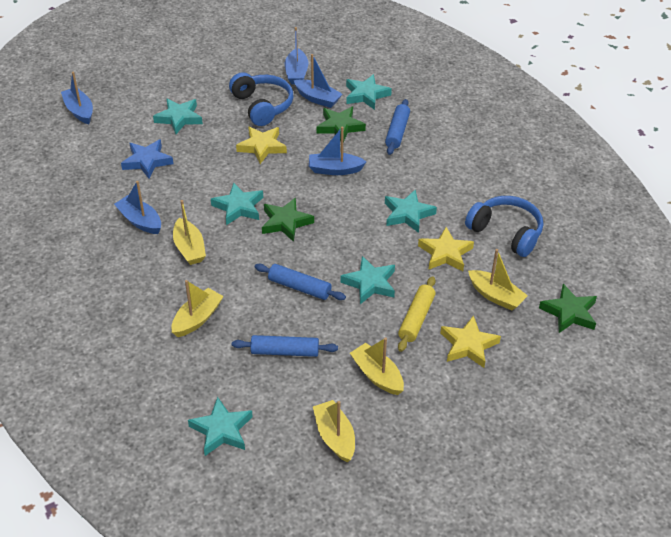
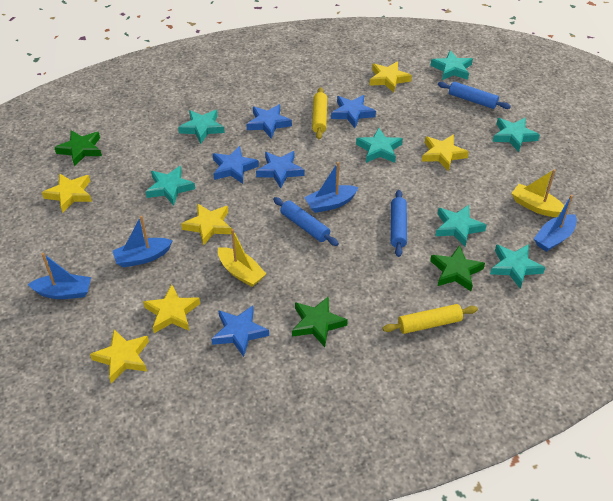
blue boat: 5 -> 4
blue headphones: 2 -> 0
blue star: 1 -> 5
turquoise star: 6 -> 7
yellow boat: 5 -> 2
yellow rolling pin: 1 -> 2
yellow star: 3 -> 6

